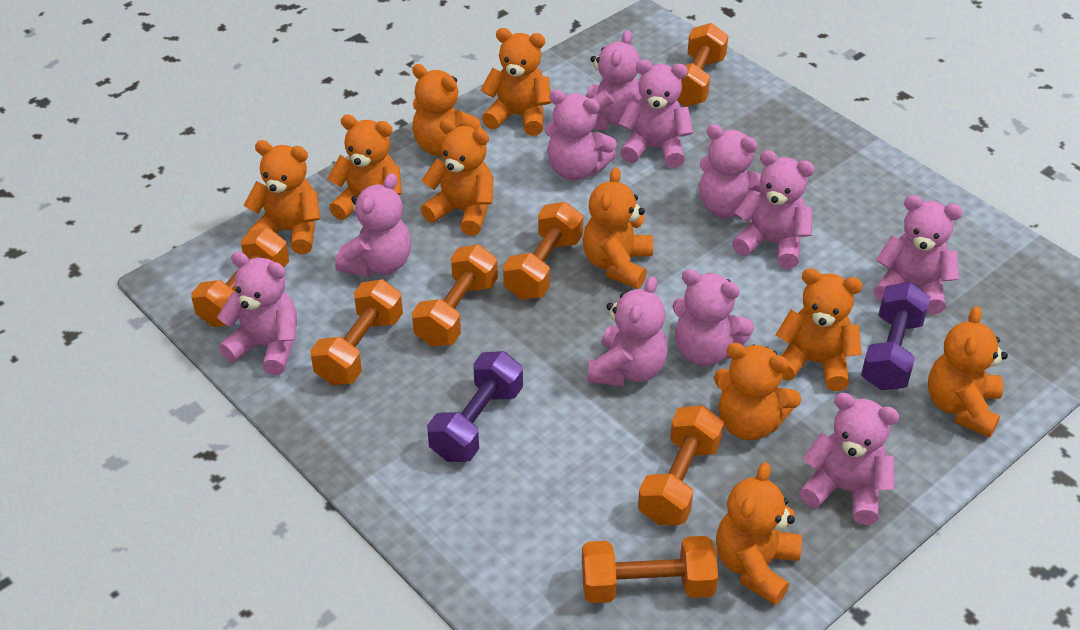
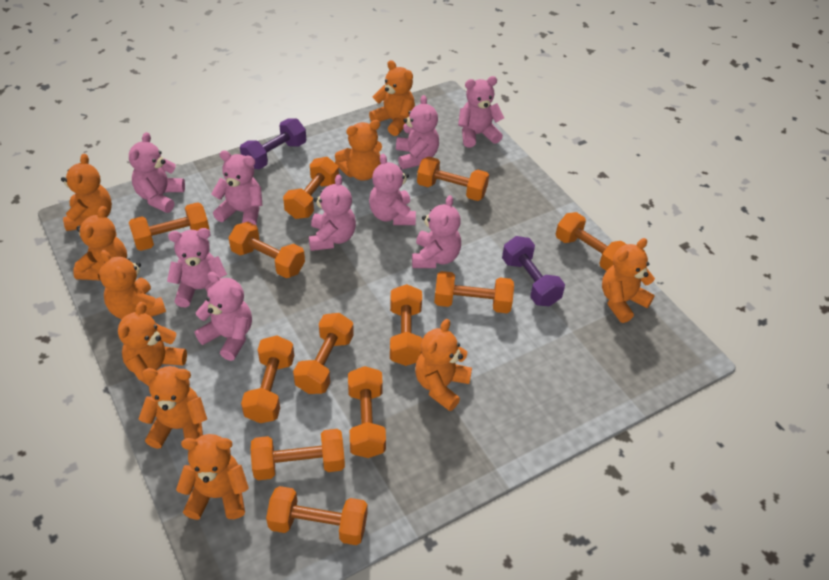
orange dumbbell: 7 -> 12
pink teddy bear: 11 -> 9

